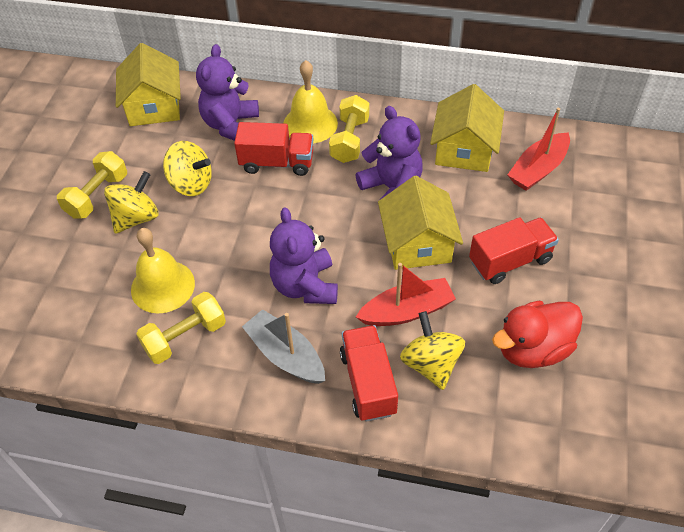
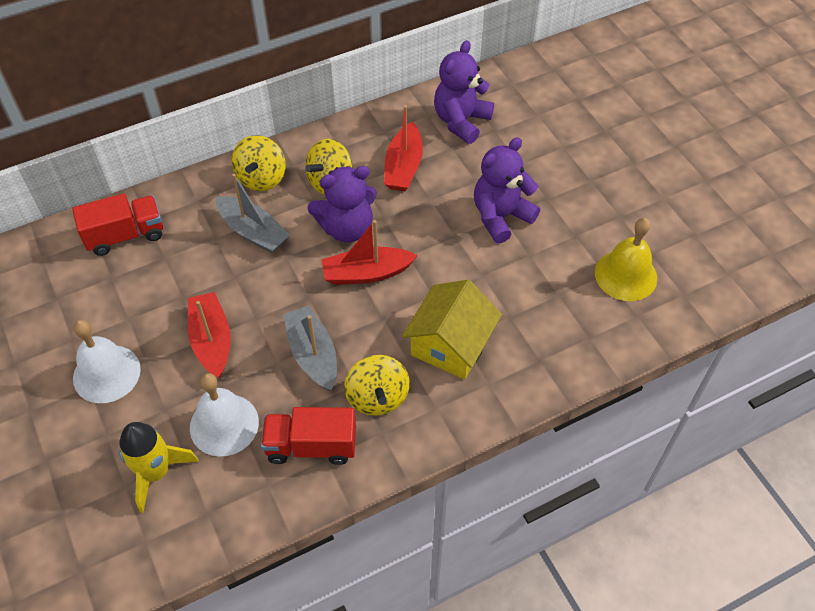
grey boat: 1 -> 2
red boat: 2 -> 3
red duck: 1 -> 0
red truck: 3 -> 2
white bell: 0 -> 2
yellow bell: 2 -> 1
yellow dumbbell: 3 -> 0
yellow house: 3 -> 1
yellow rocket: 0 -> 1

